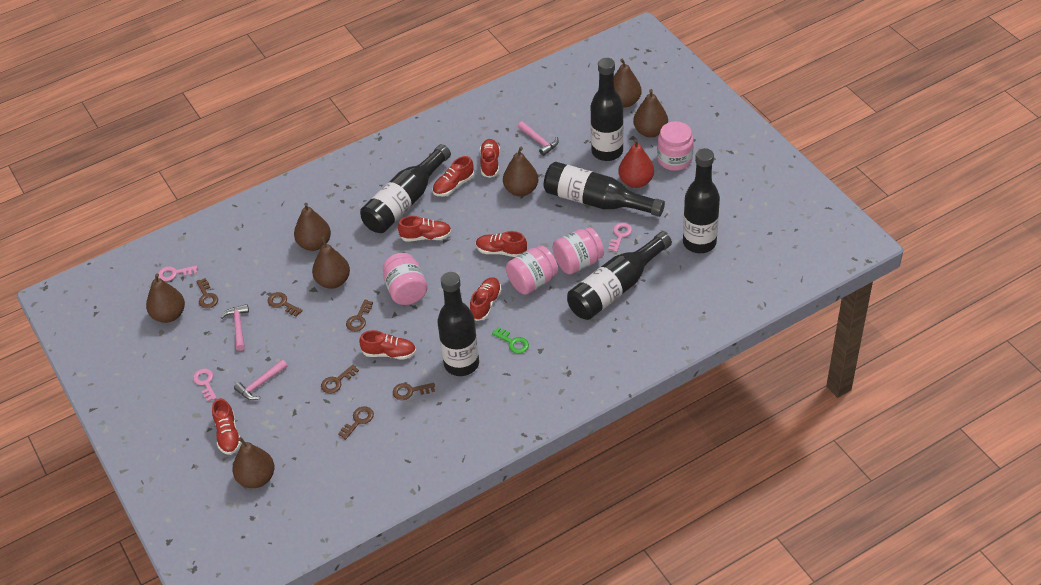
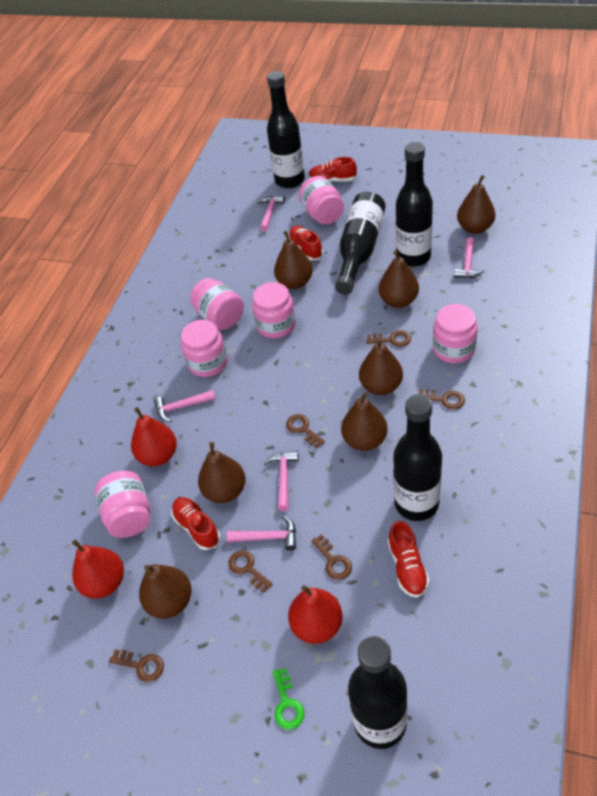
black bottle: 6 -> 5
pink hammer: 3 -> 5
pink jar: 4 -> 6
pink key: 3 -> 0
red pear: 1 -> 3
red shoe: 7 -> 4

